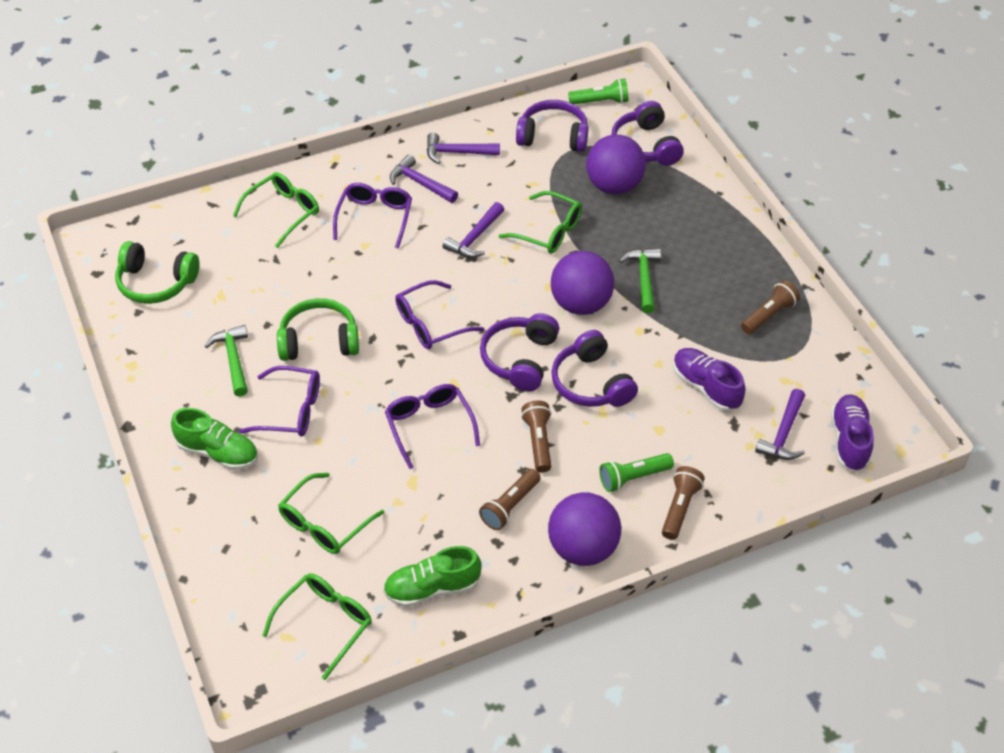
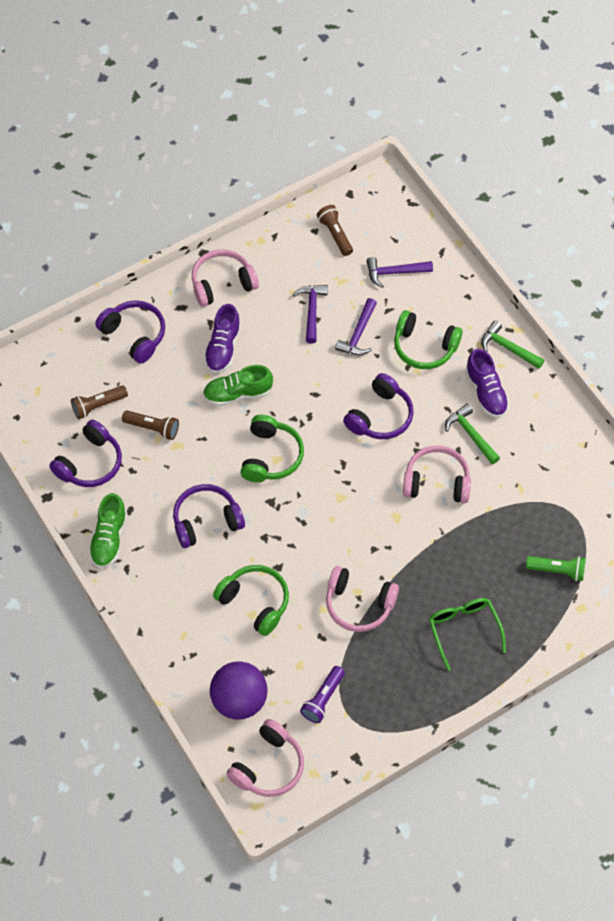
brown flashlight: 4 -> 3
green flashlight: 2 -> 1
green glasses: 4 -> 1
green headphones: 2 -> 3
pink headphones: 0 -> 4
purple ball: 3 -> 1
purple flashlight: 0 -> 1
purple glasses: 4 -> 0
purple hammer: 4 -> 3

